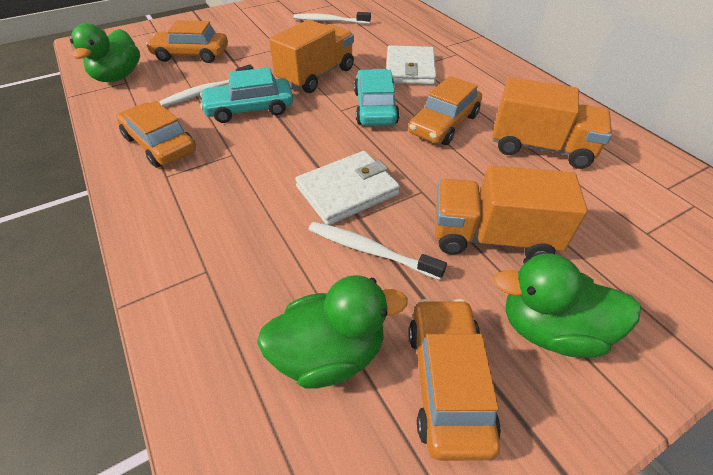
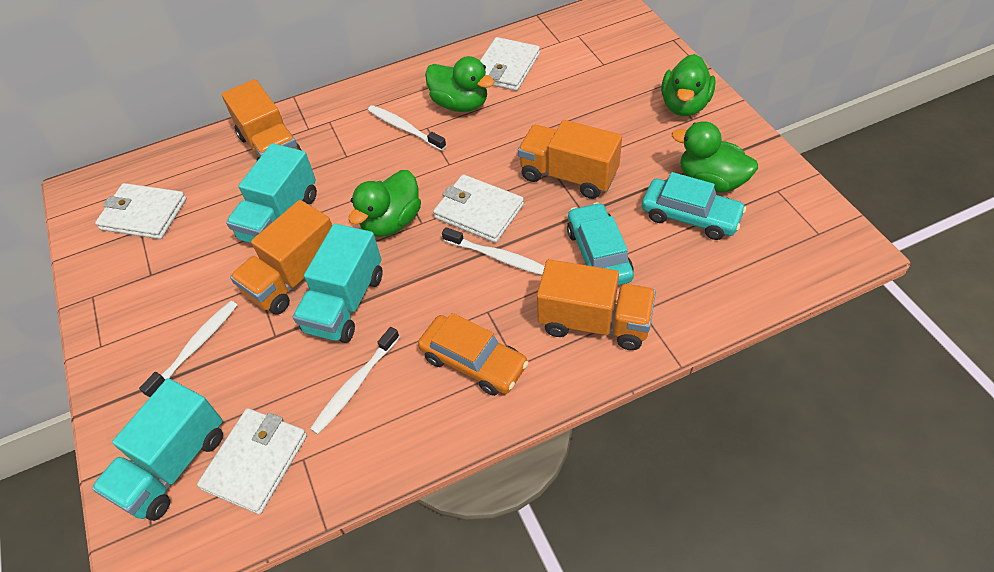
green duck: 3 -> 4
orange car: 4 -> 1
orange truck: 3 -> 4
turquoise truck: 0 -> 3
white toothbrush: 3 -> 4
white wallet: 2 -> 4

